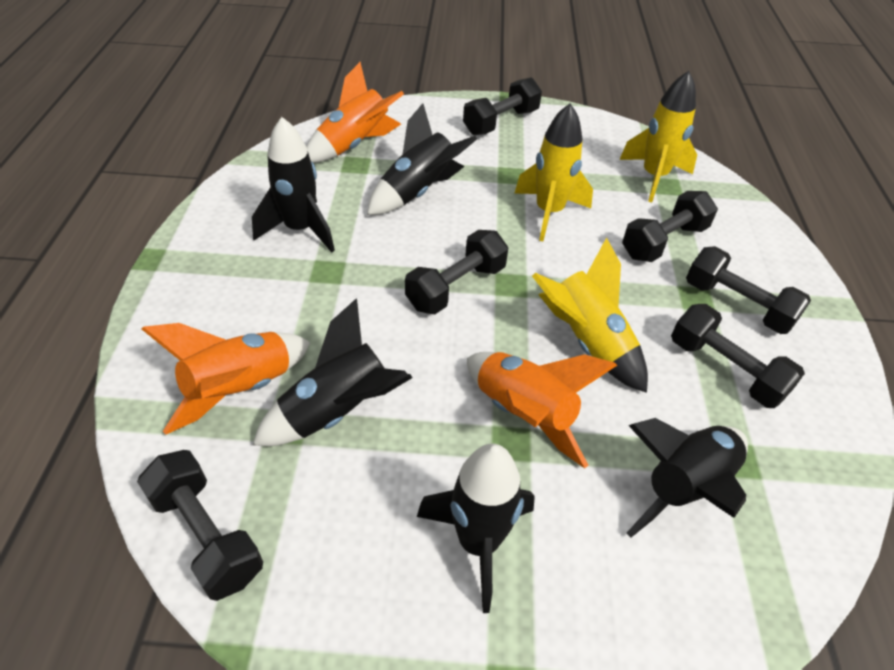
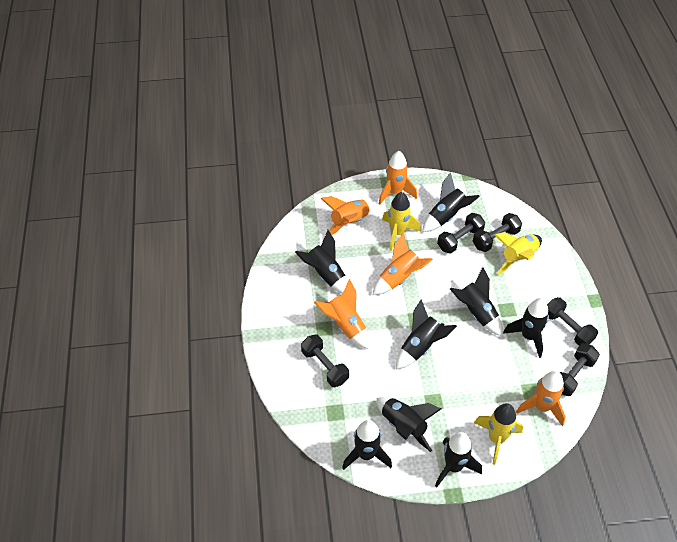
black dumbbell: 6 -> 5
black rocket: 5 -> 8
orange rocket: 3 -> 5

